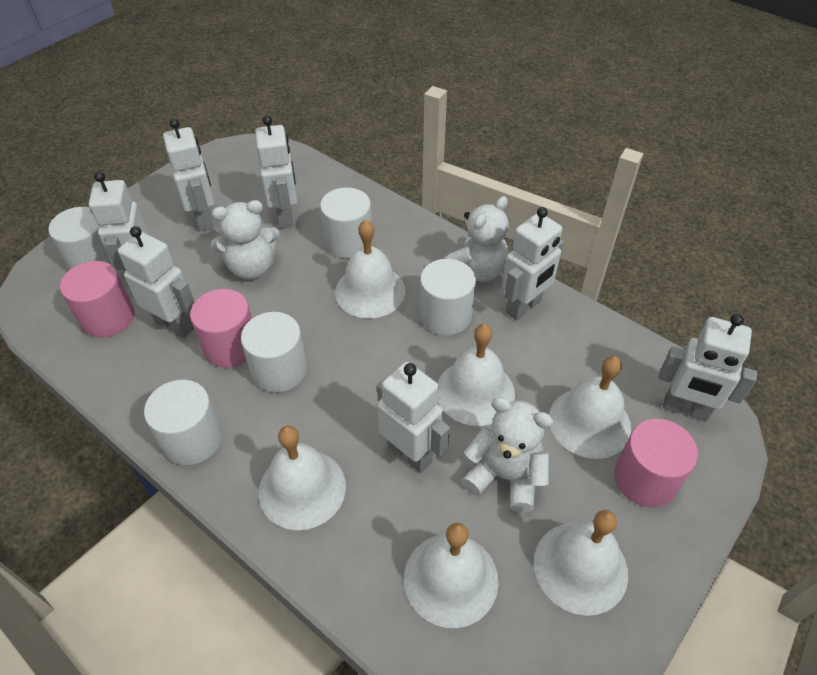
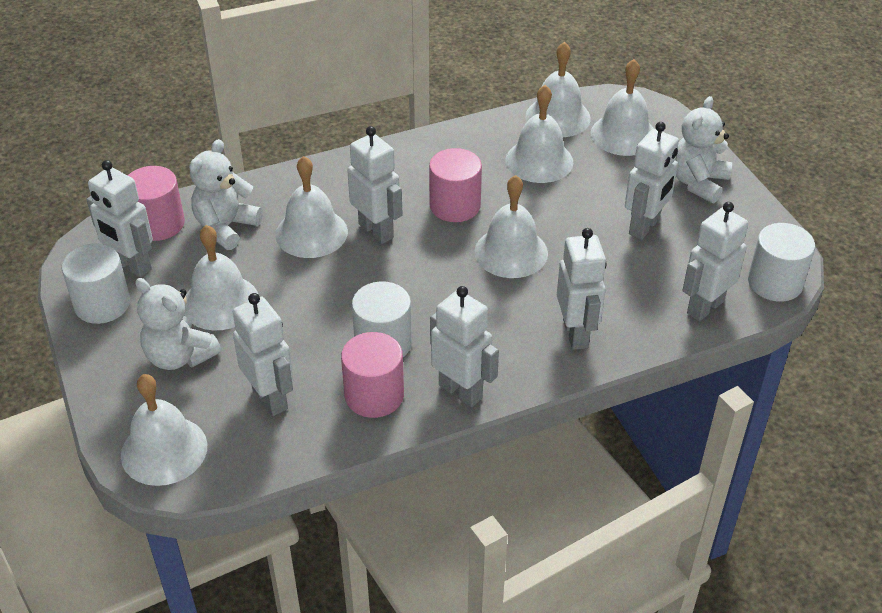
white bell: 6 -> 7
white cylinder: 5 -> 3

